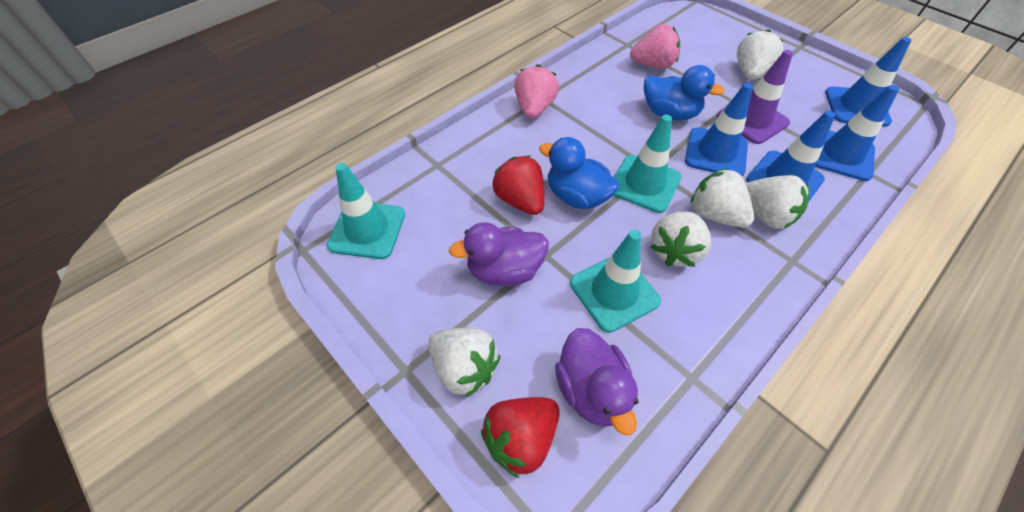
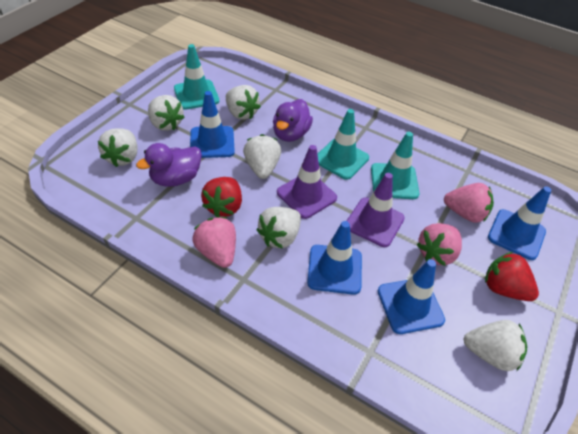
blue duck: 2 -> 0
pink strawberry: 2 -> 3
purple traffic cone: 1 -> 2
white strawberry: 5 -> 6

